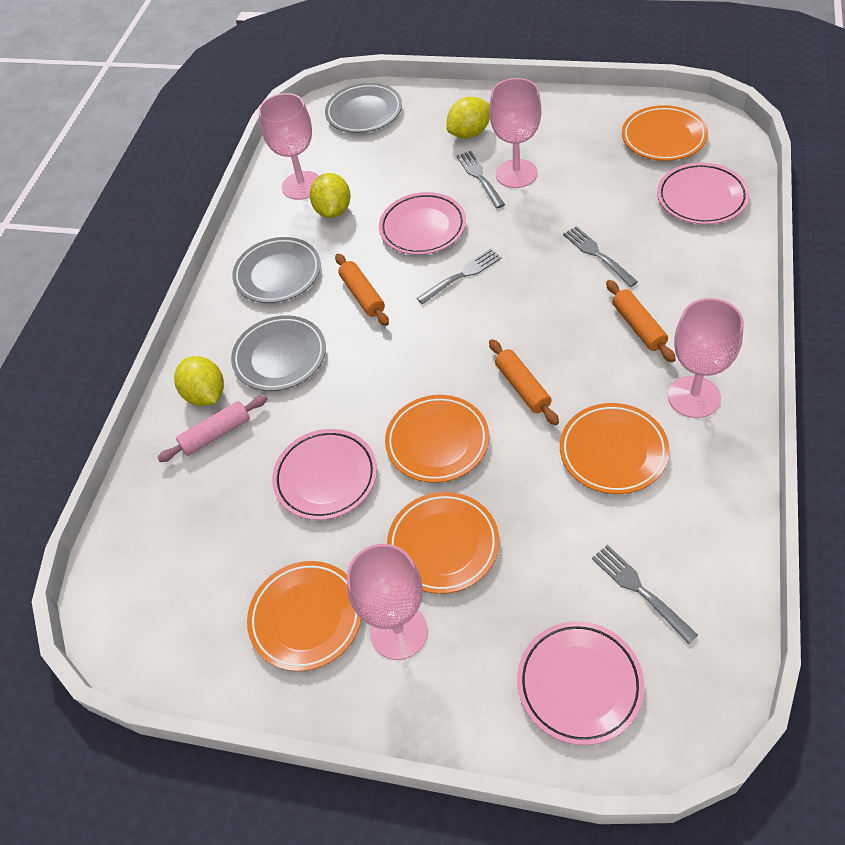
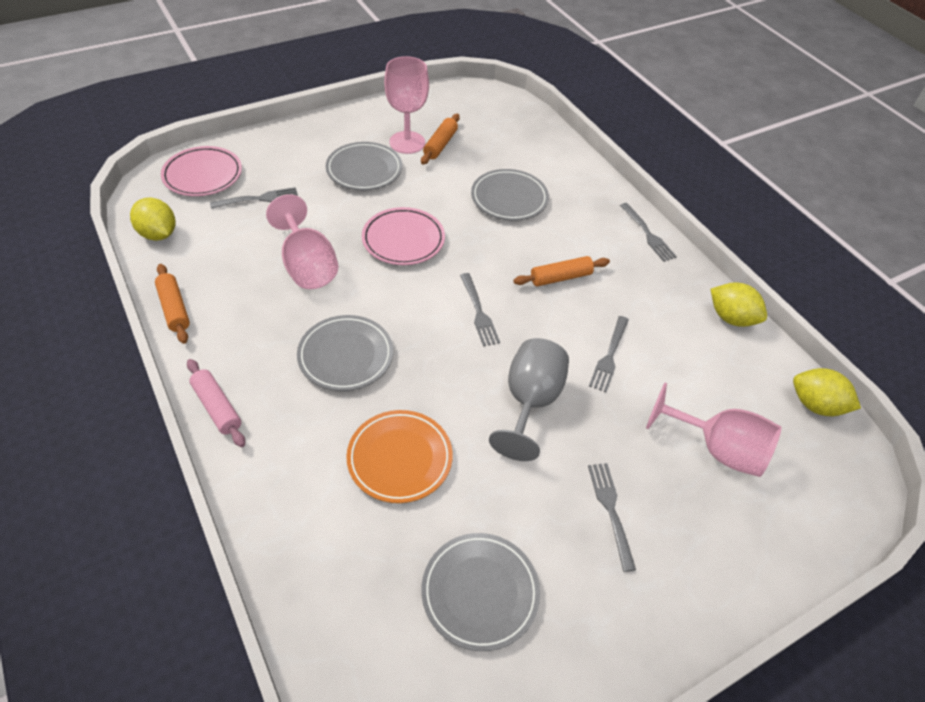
grey fork: 4 -> 5
grey goblet: 0 -> 1
grey plate: 3 -> 4
orange plate: 5 -> 1
pink goblet: 4 -> 3
pink plate: 4 -> 2

